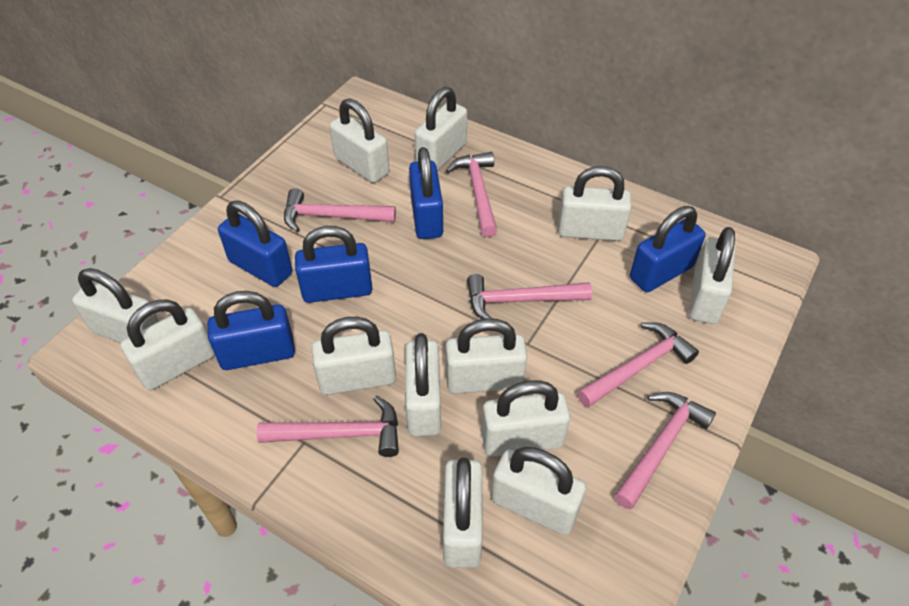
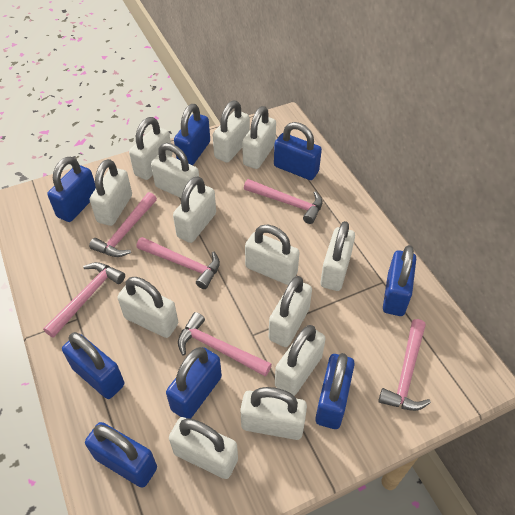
blue padlock: 5 -> 8
white padlock: 12 -> 13

